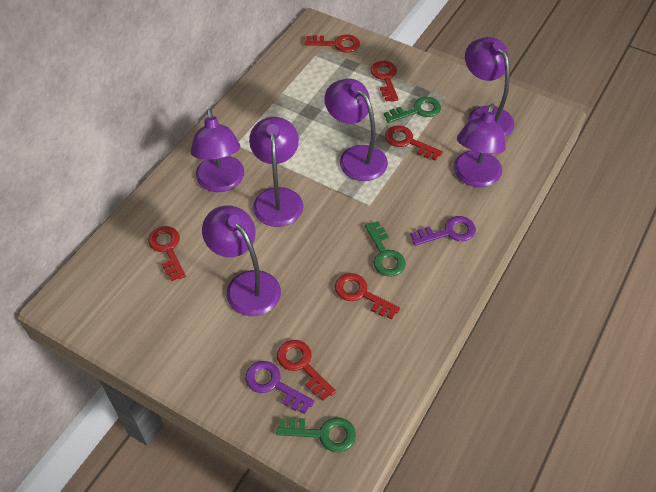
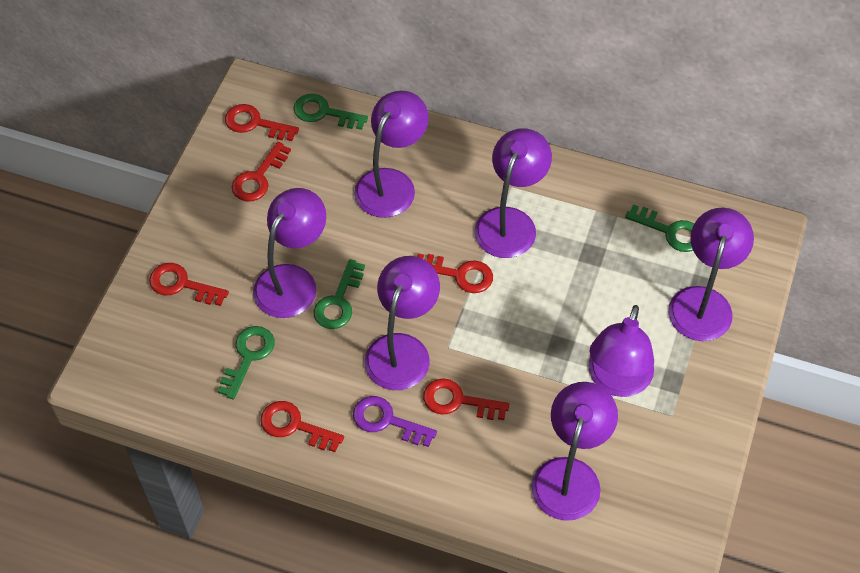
green key: 3 -> 4
purple key: 2 -> 1
purple lamp: 6 -> 7

